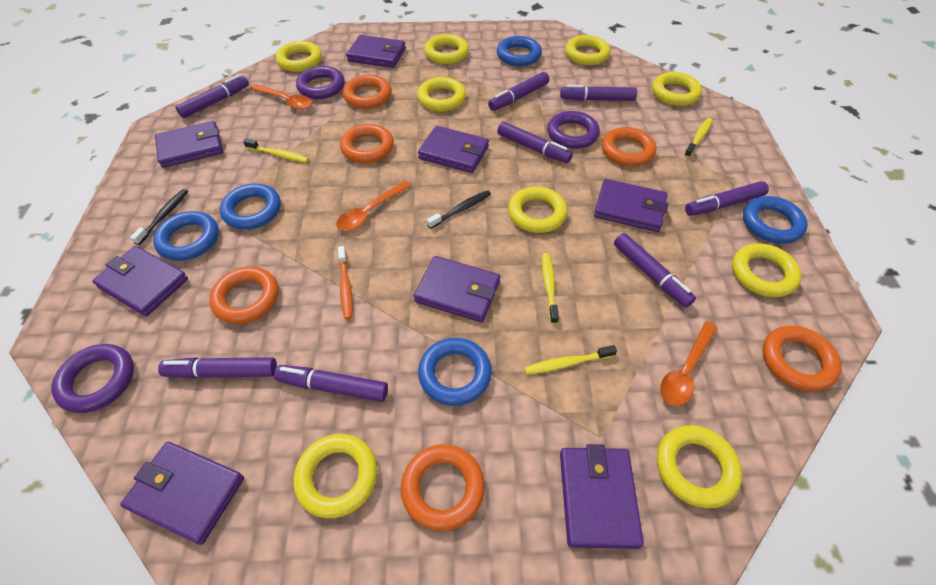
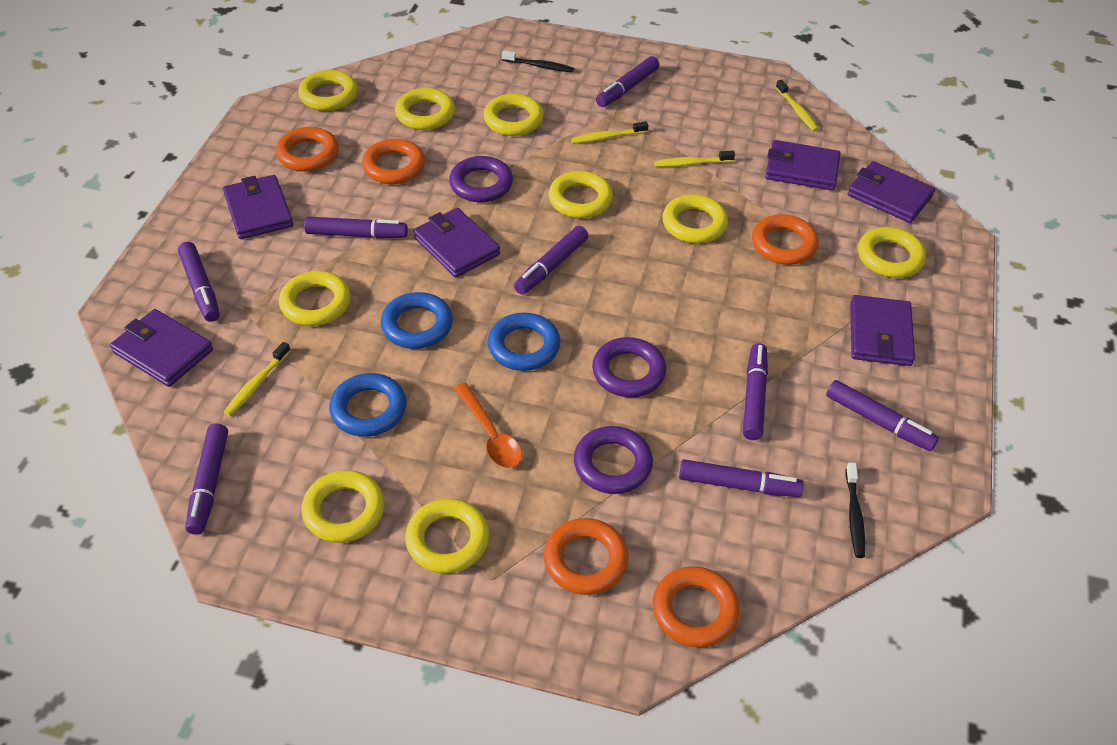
blue ring: 5 -> 3
orange ring: 6 -> 5
orange spoon: 3 -> 1
orange toothbrush: 1 -> 0
purple wallet: 8 -> 6

